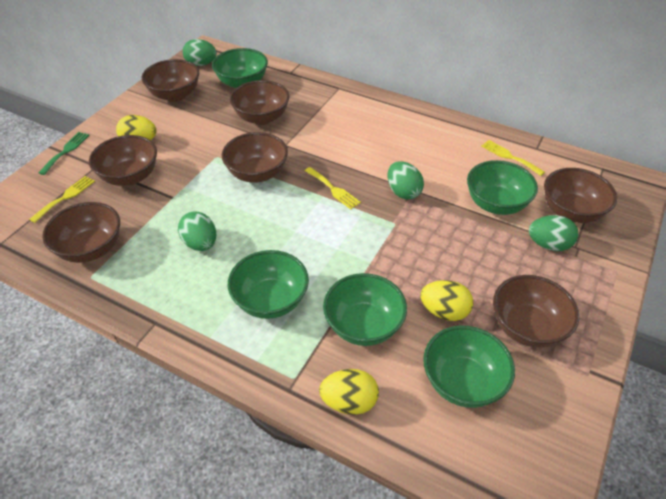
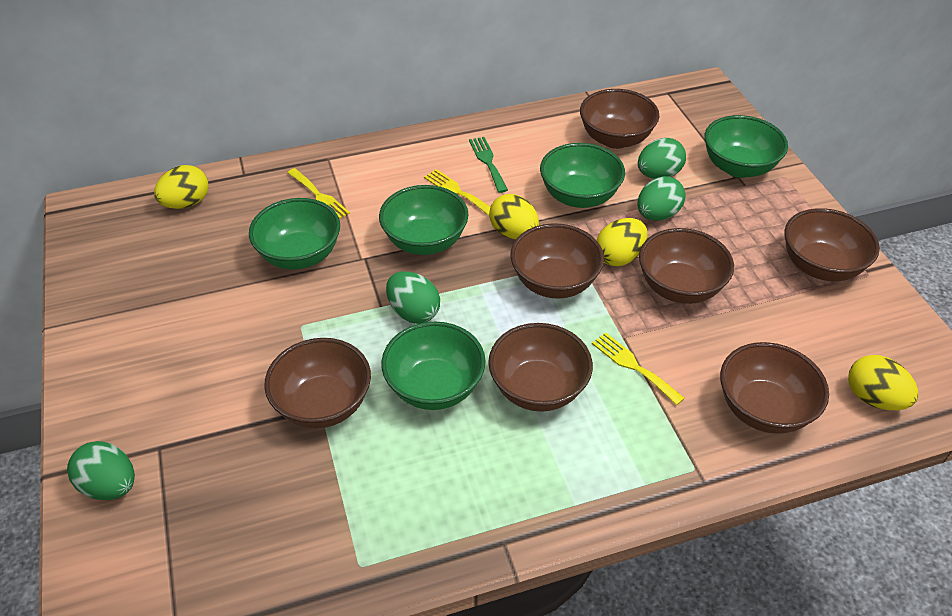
yellow egg: 3 -> 4

